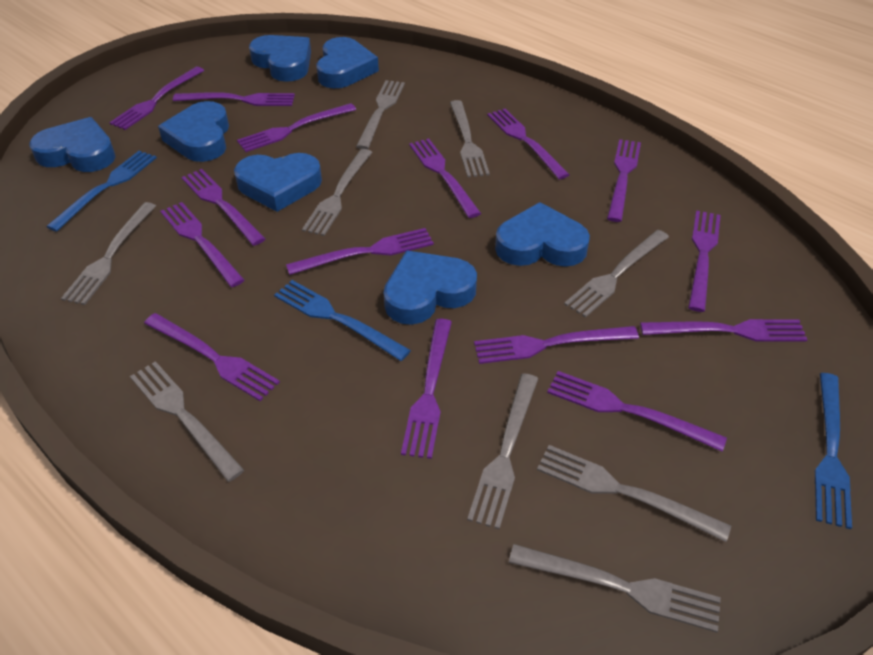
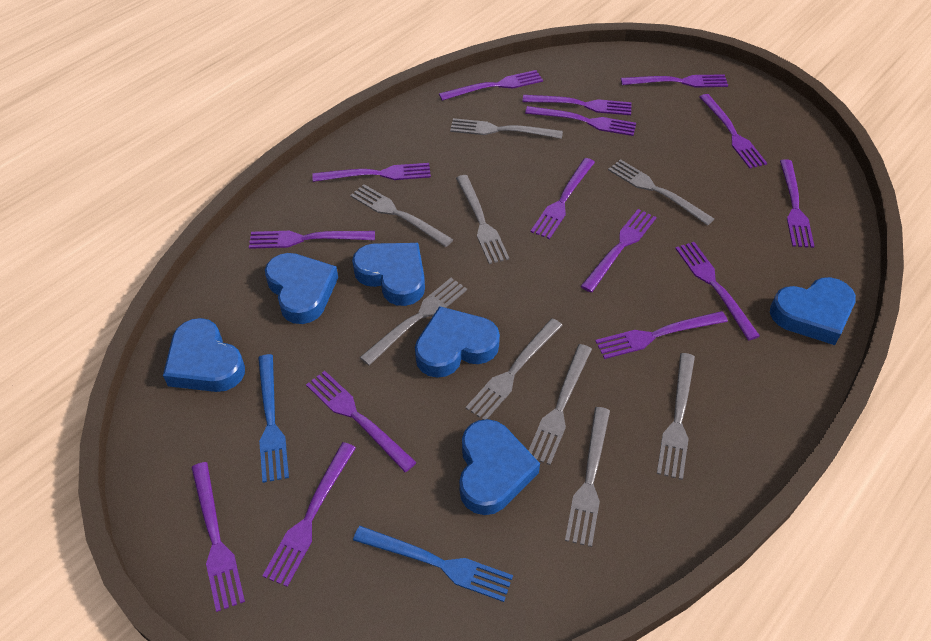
blue fork: 3 -> 2
blue heart: 7 -> 6

